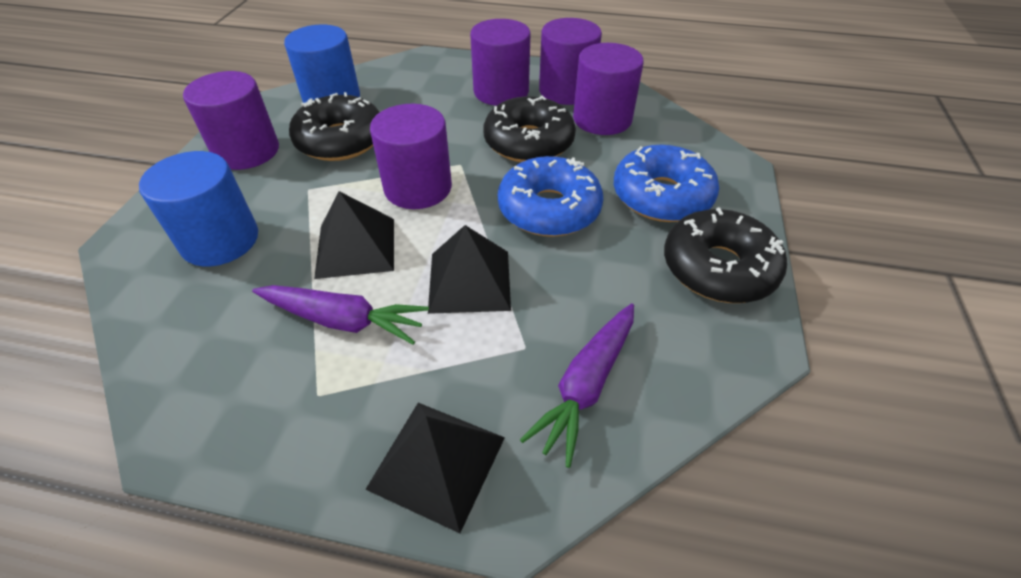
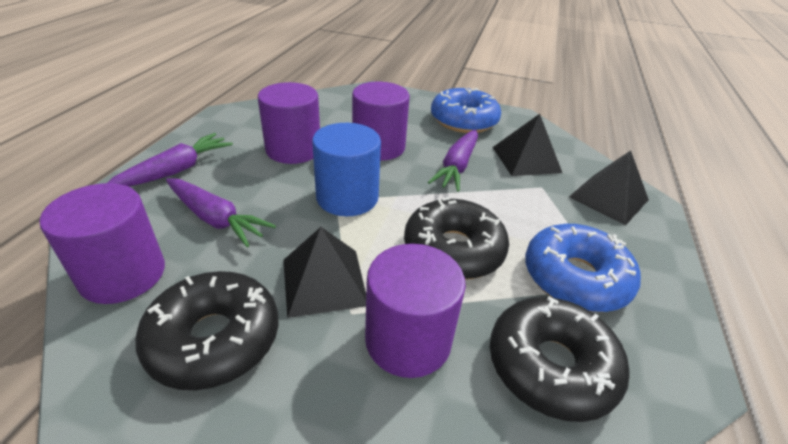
blue cylinder: 2 -> 1
purple carrot: 2 -> 3
purple cylinder: 5 -> 4

